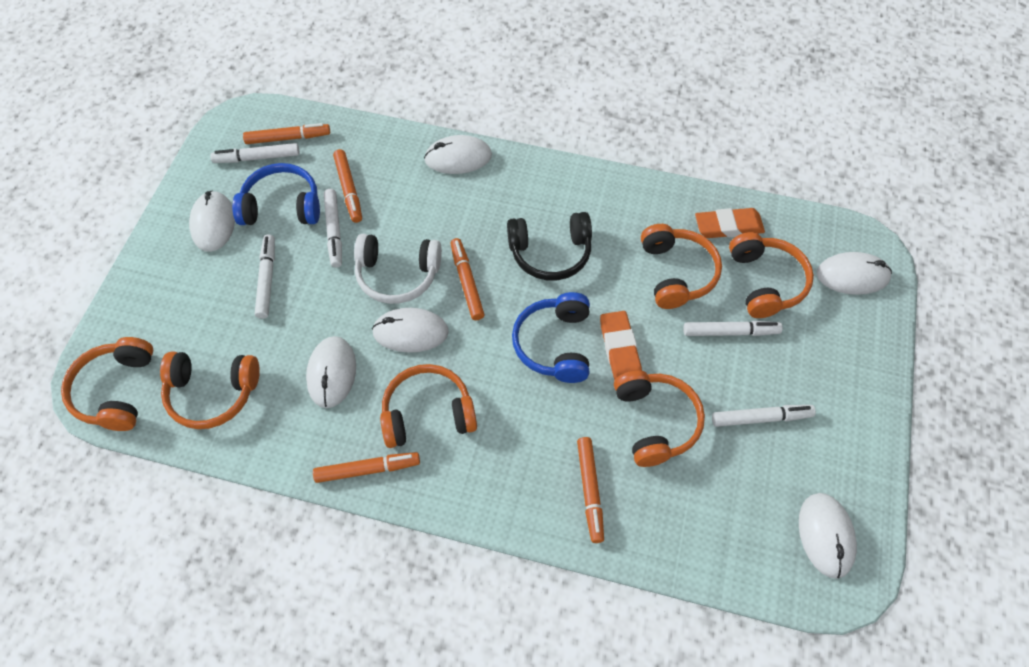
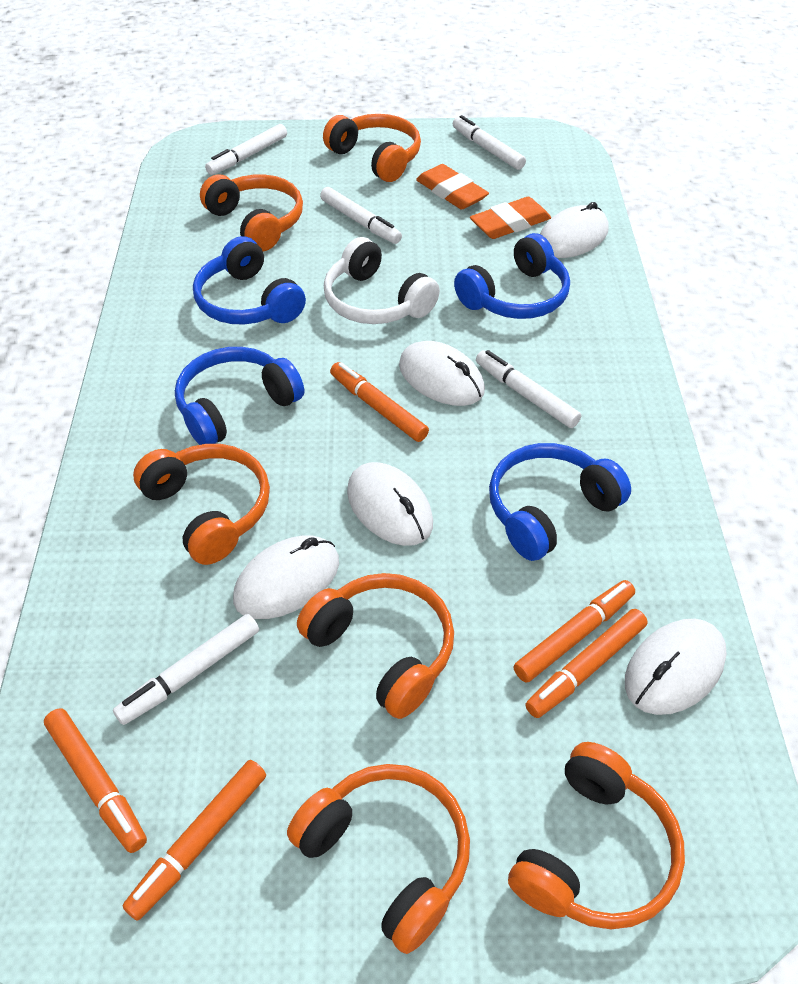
black headphones: 1 -> 0
blue headphones: 2 -> 4
white mouse: 6 -> 5

